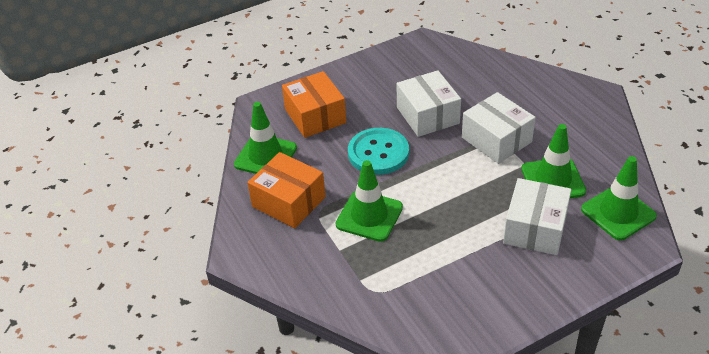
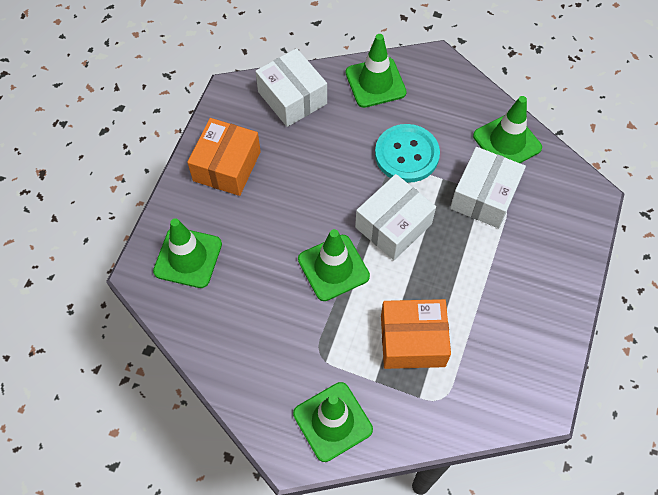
green traffic cone: 4 -> 5

